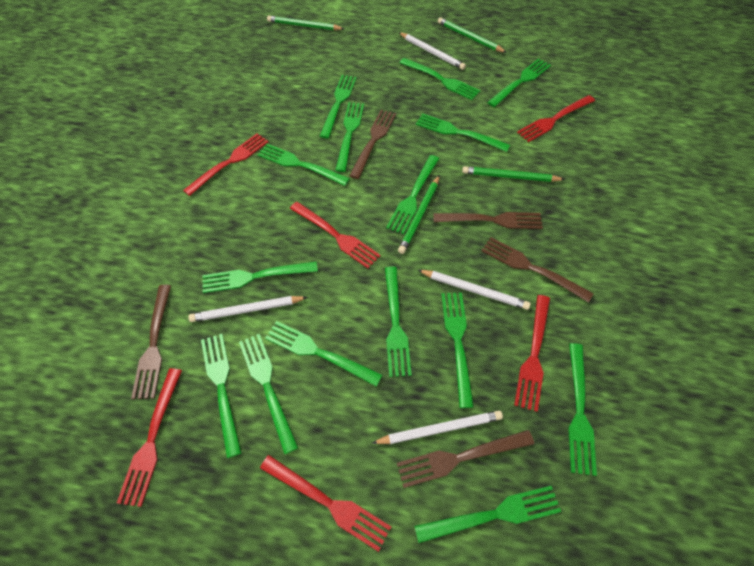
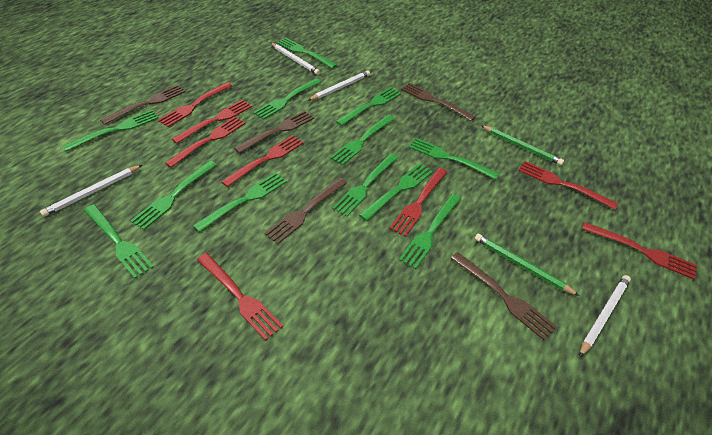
green fork: 15 -> 12
green pencil: 4 -> 2
red fork: 6 -> 8

